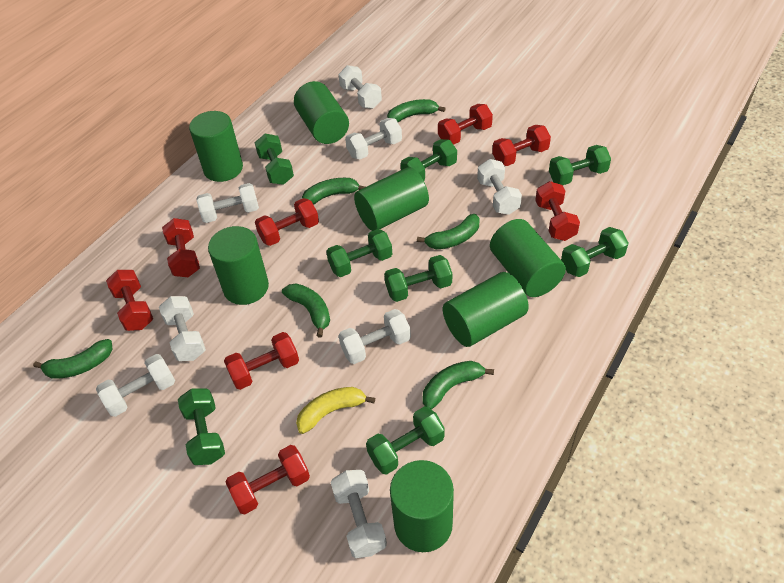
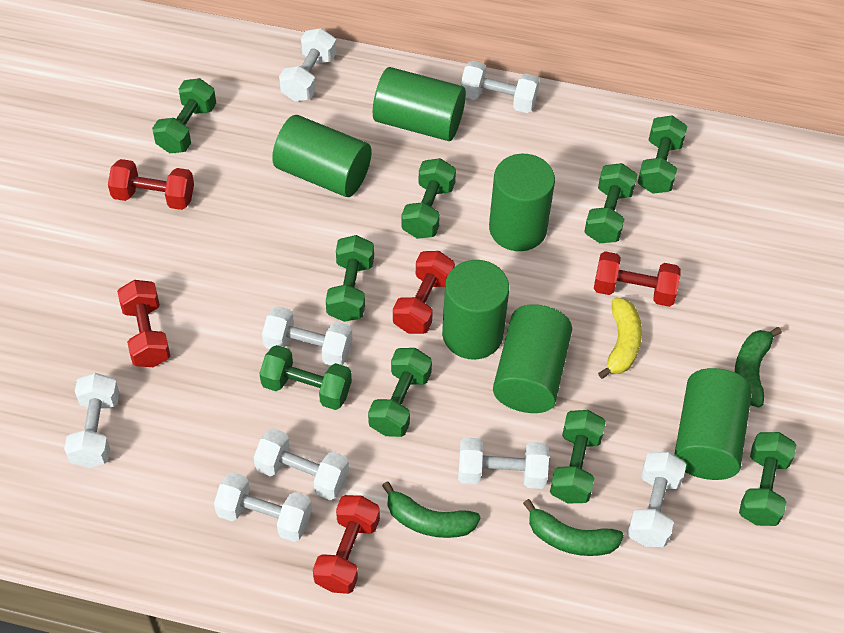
green banana: 6 -> 3
green cylinder: 7 -> 6
green dumbbell: 8 -> 9
red dumbbell: 8 -> 5

